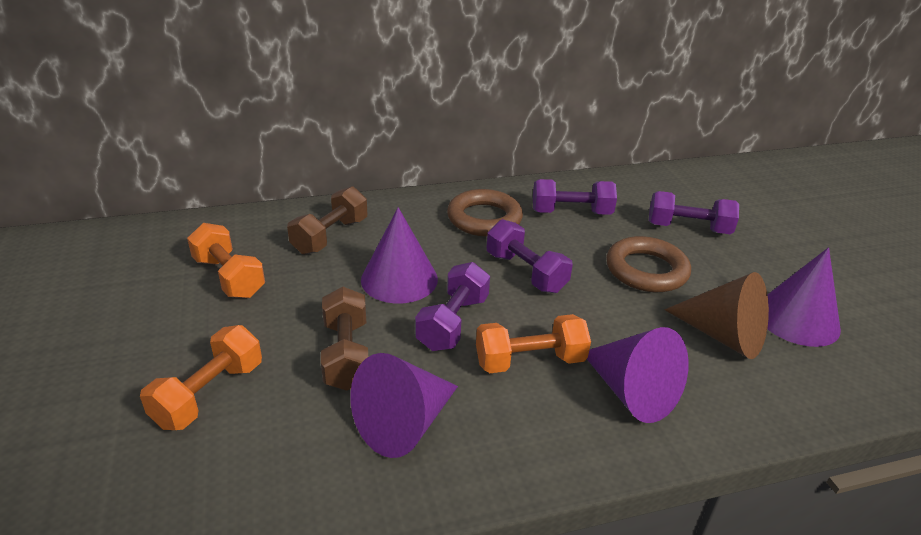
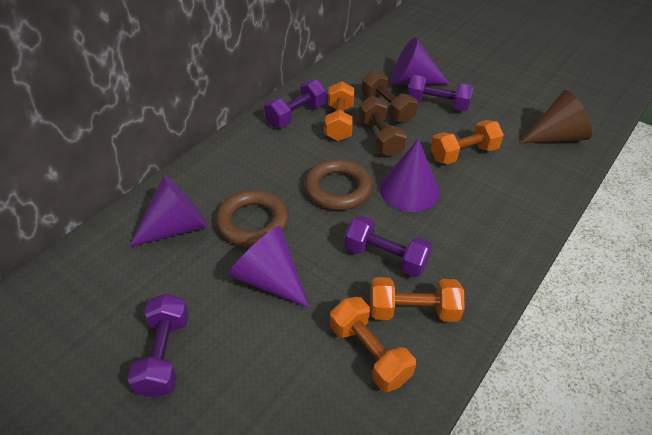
orange dumbbell: 3 -> 4

